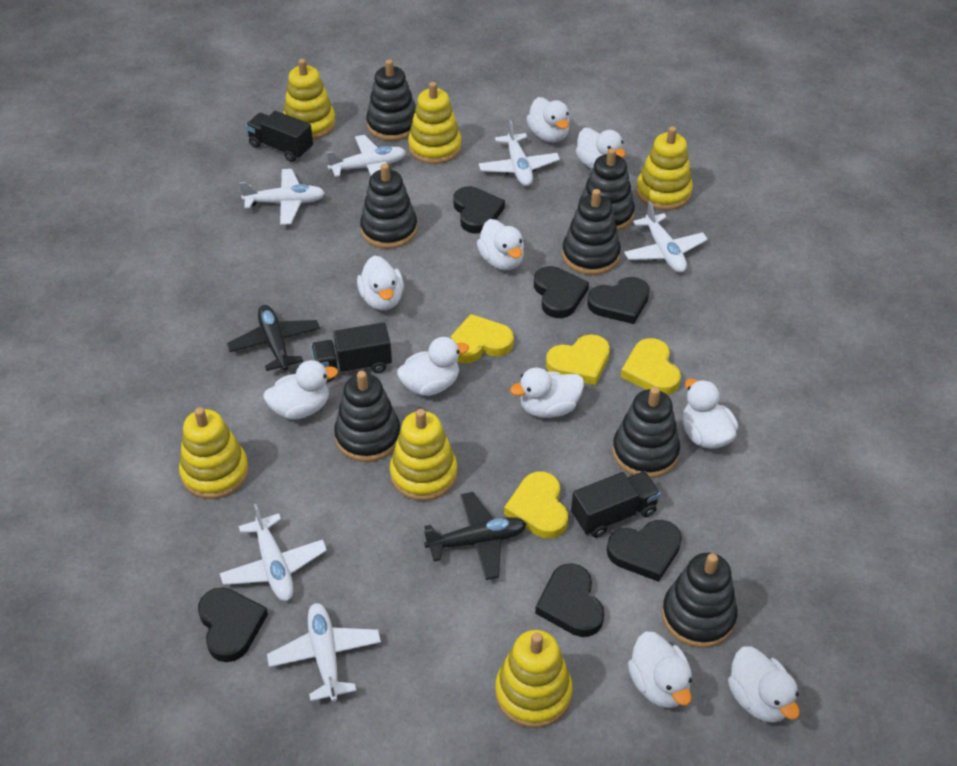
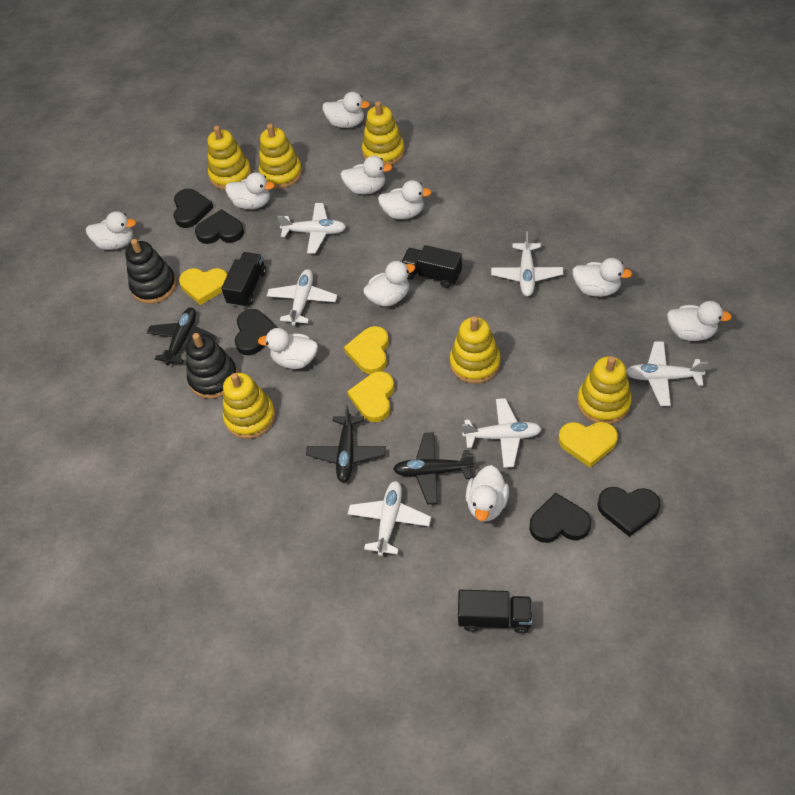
black heart: 6 -> 5
black plane: 2 -> 3
black stacking toy: 7 -> 2

